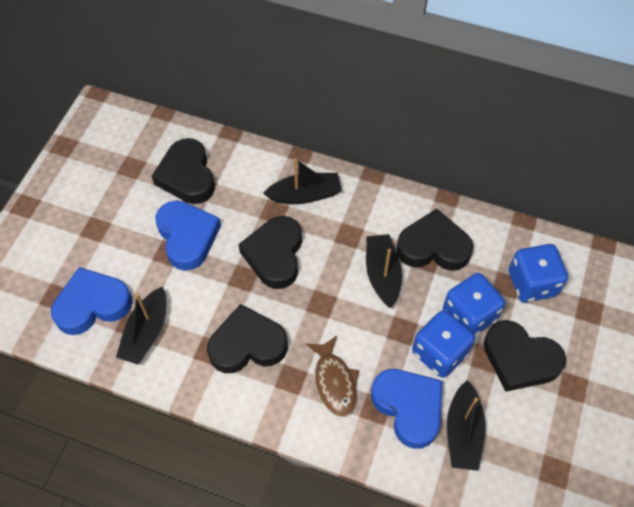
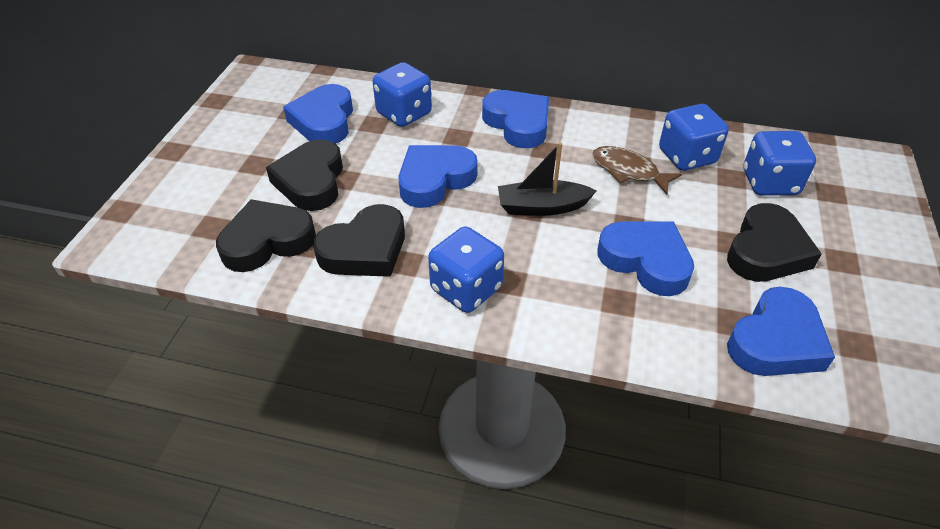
black boat: 4 -> 1
black heart: 5 -> 4
blue dice: 3 -> 4
blue heart: 3 -> 5

